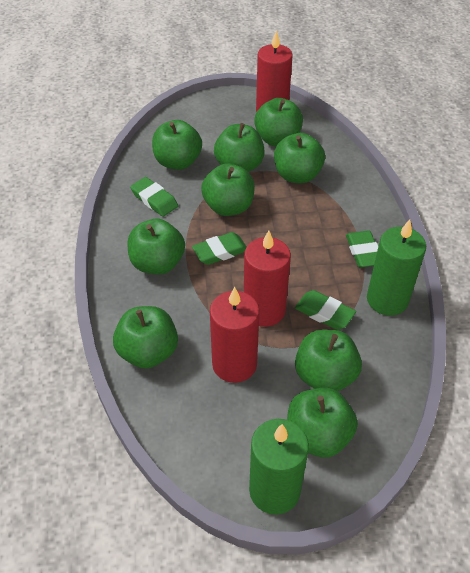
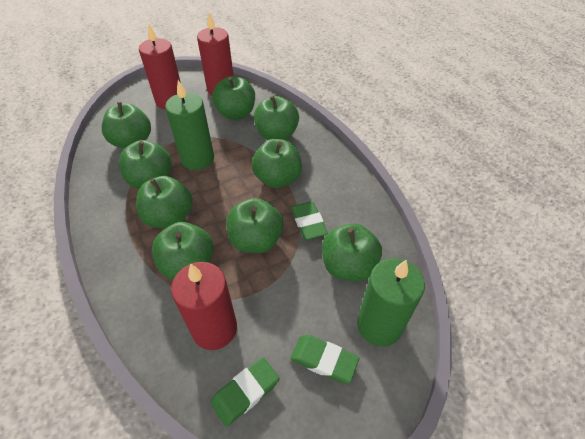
green eraser: 4 -> 3

